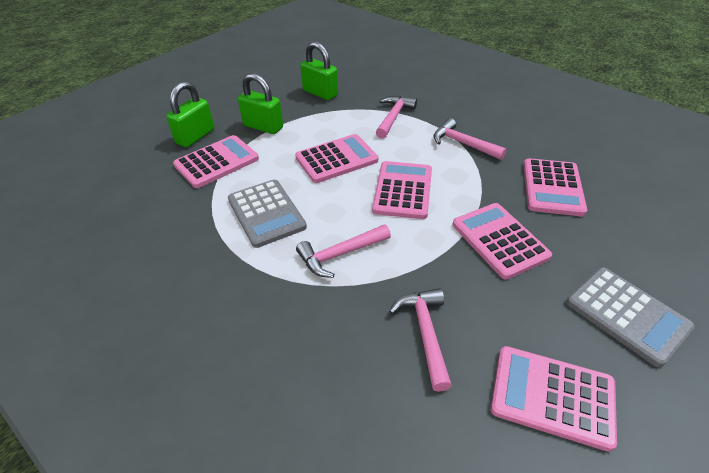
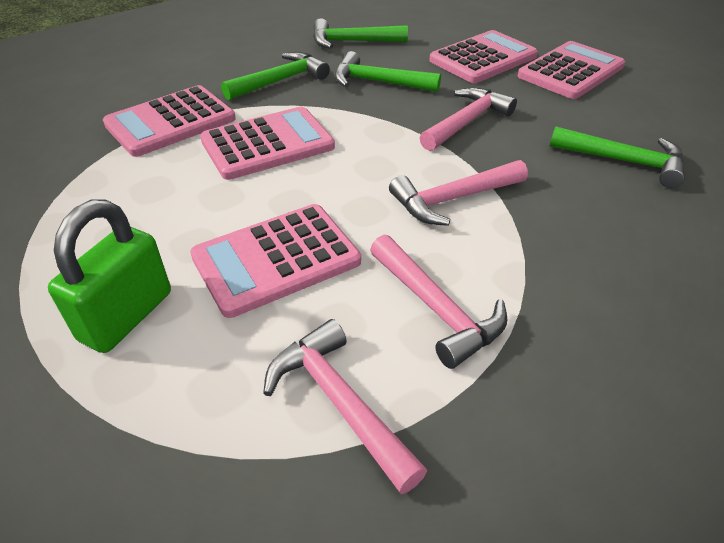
green hammer: 0 -> 4
green padlock: 3 -> 1
grey calculator: 2 -> 0
pink calculator: 6 -> 5

